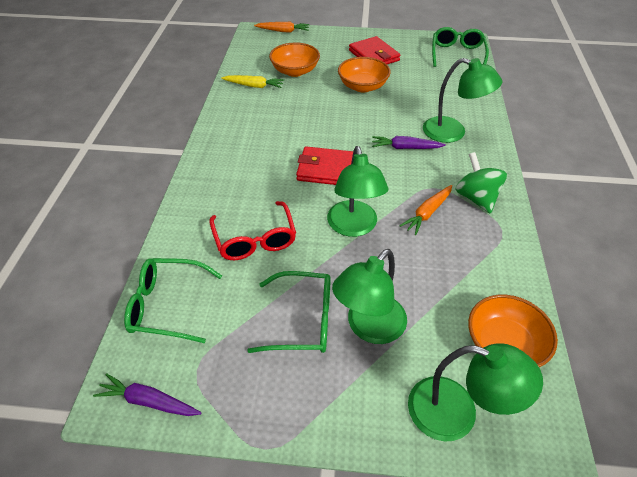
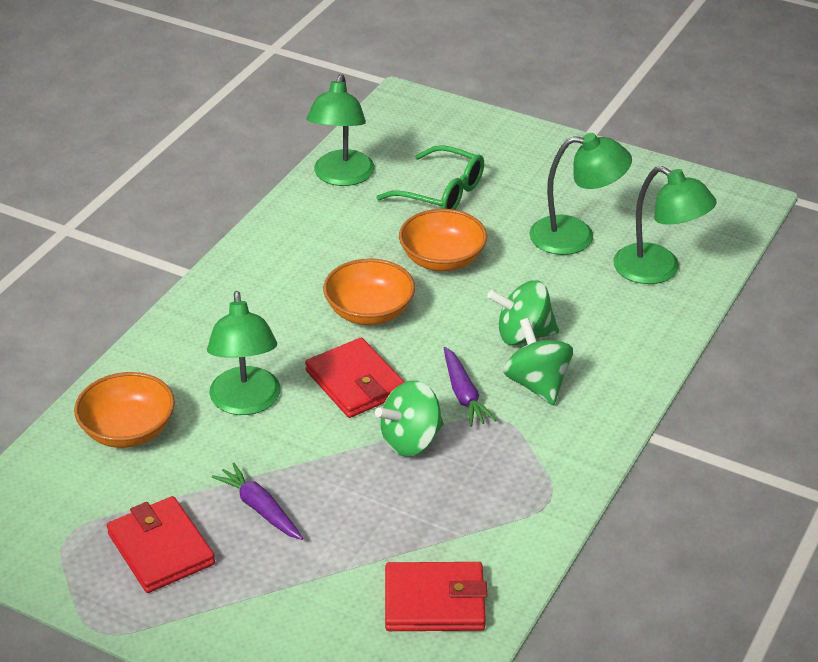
green glasses: 3 -> 1
green spinning top: 1 -> 3
orange carrot: 2 -> 0
red glasses: 1 -> 0
red wallet: 2 -> 3
yellow carrot: 1 -> 0

